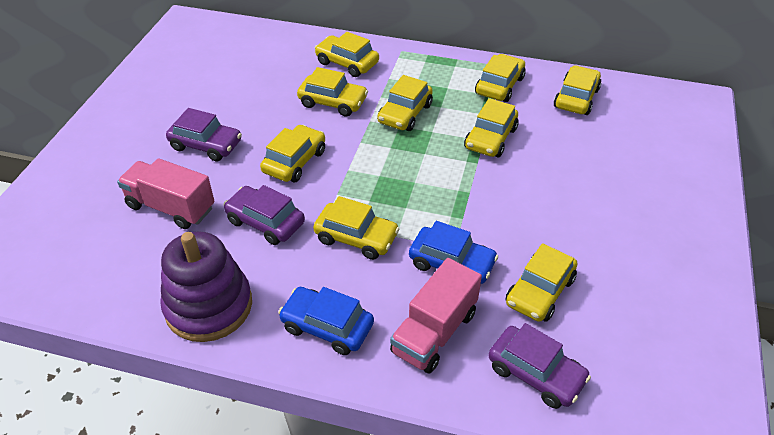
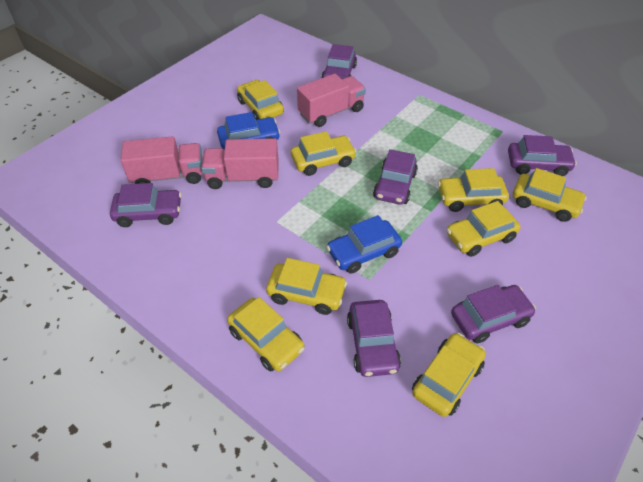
pink truck: 2 -> 3
purple car: 3 -> 6
purple stacking toy: 1 -> 0
yellow car: 9 -> 8

